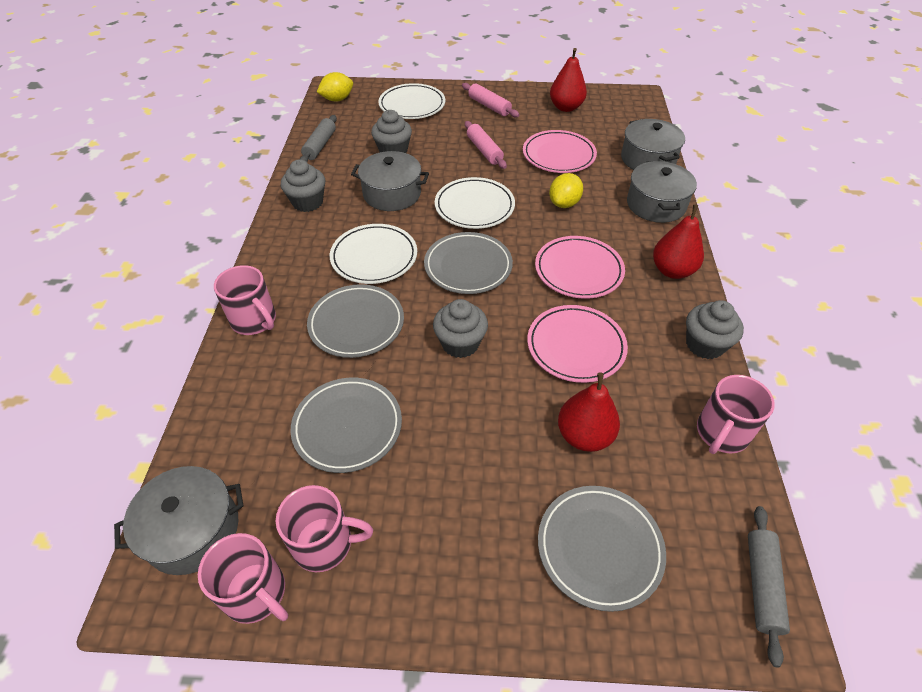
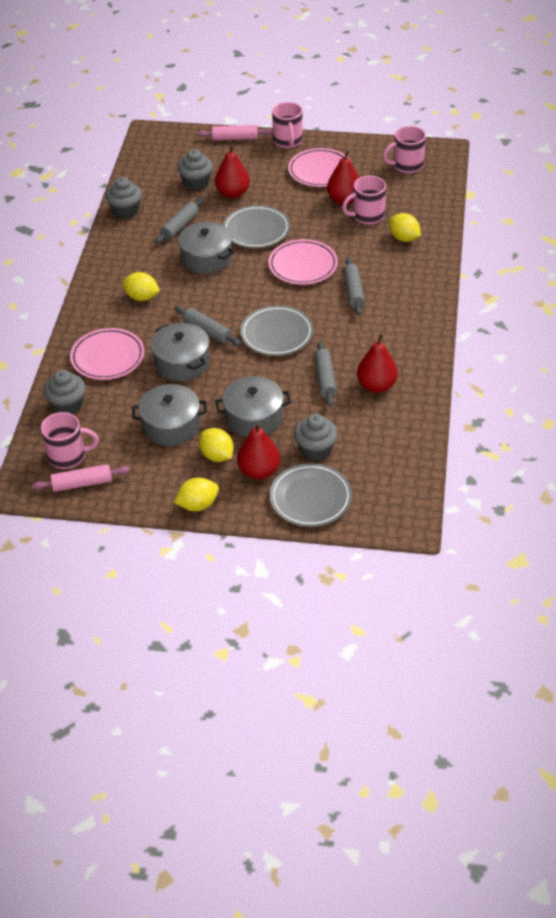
grey plate: 4 -> 3
grey rolling pin: 2 -> 4
red pear: 3 -> 4
white plate: 3 -> 0
yellow lemon: 2 -> 4

